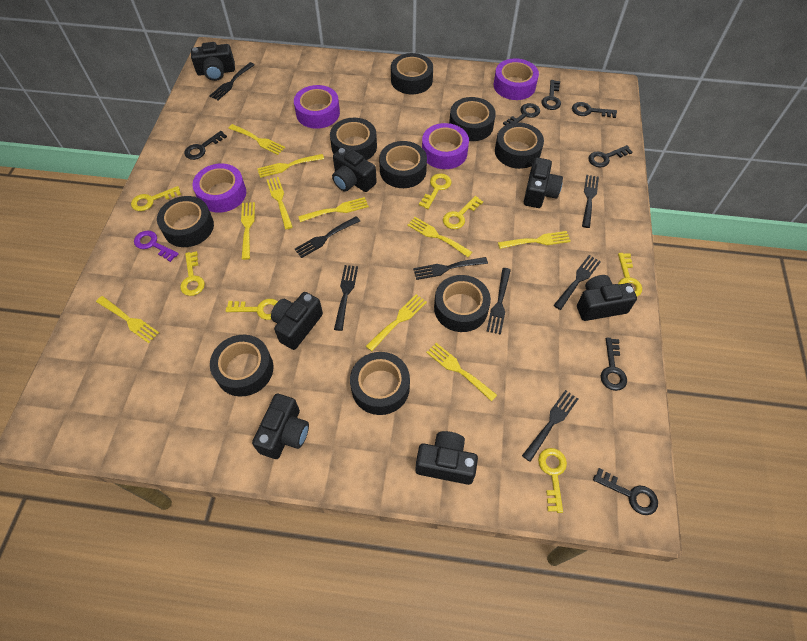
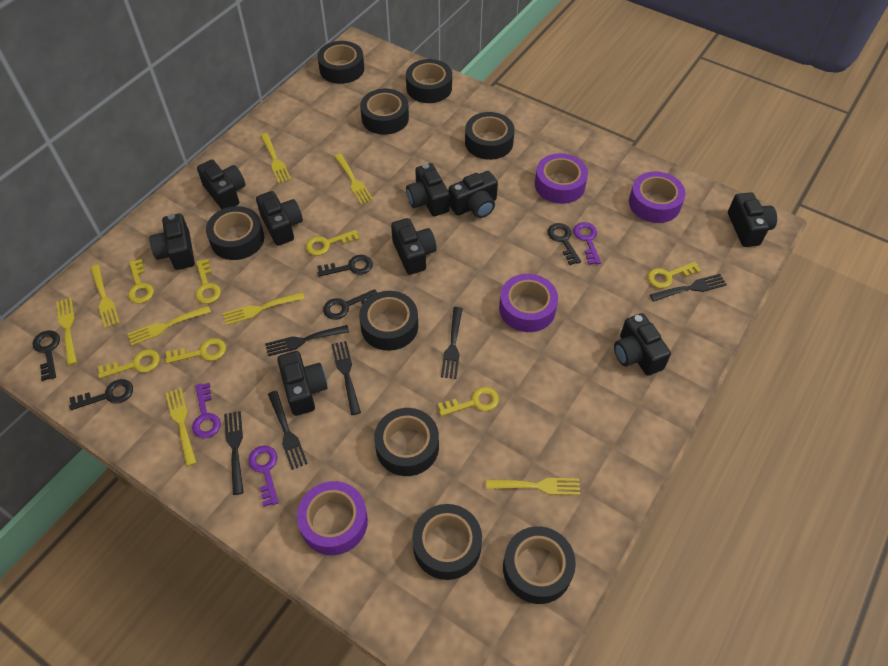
black camera: 7 -> 9
black fork: 8 -> 6
black key: 7 -> 5
purple key: 1 -> 3
yellow fork: 10 -> 8

